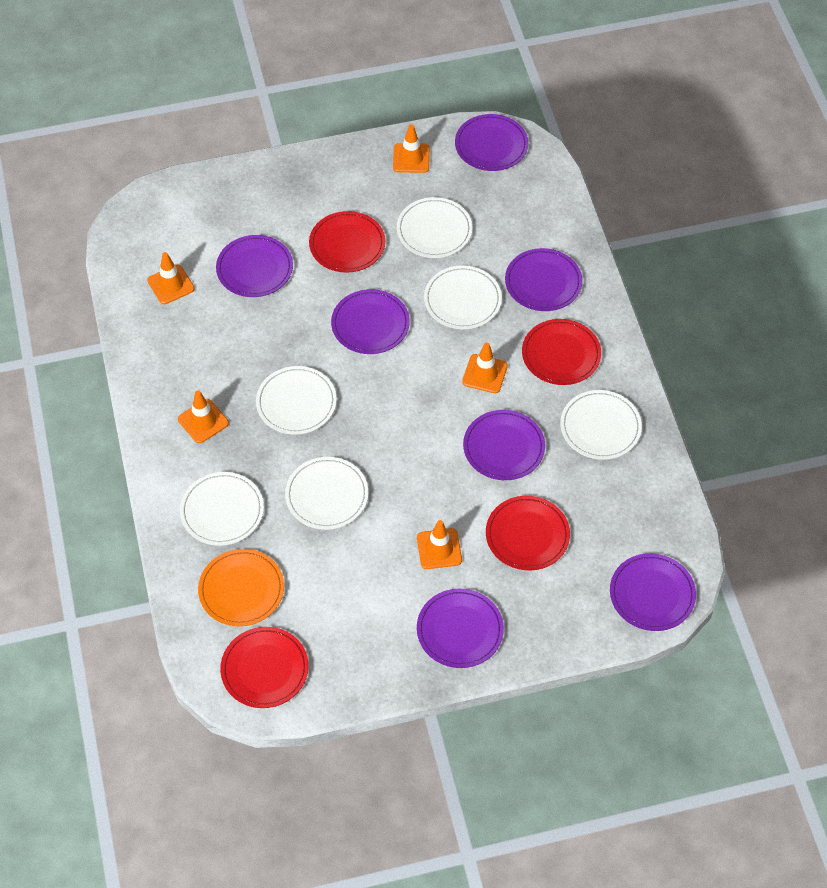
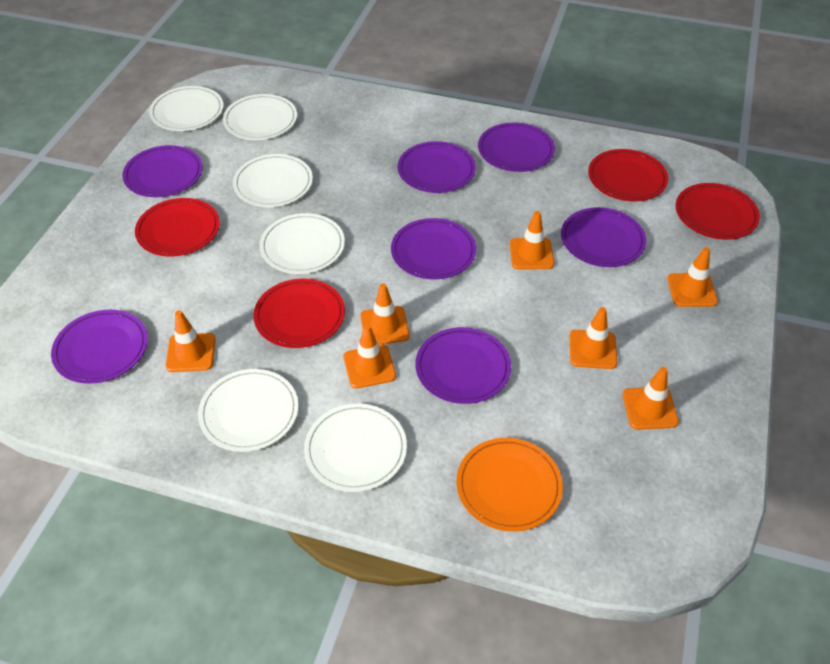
orange traffic cone: 5 -> 7

